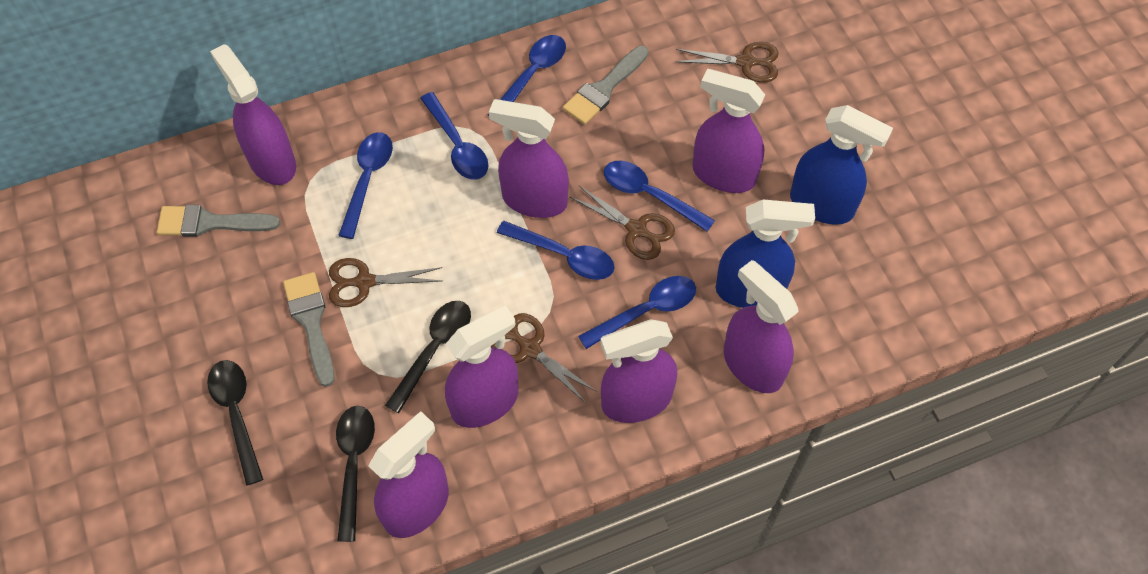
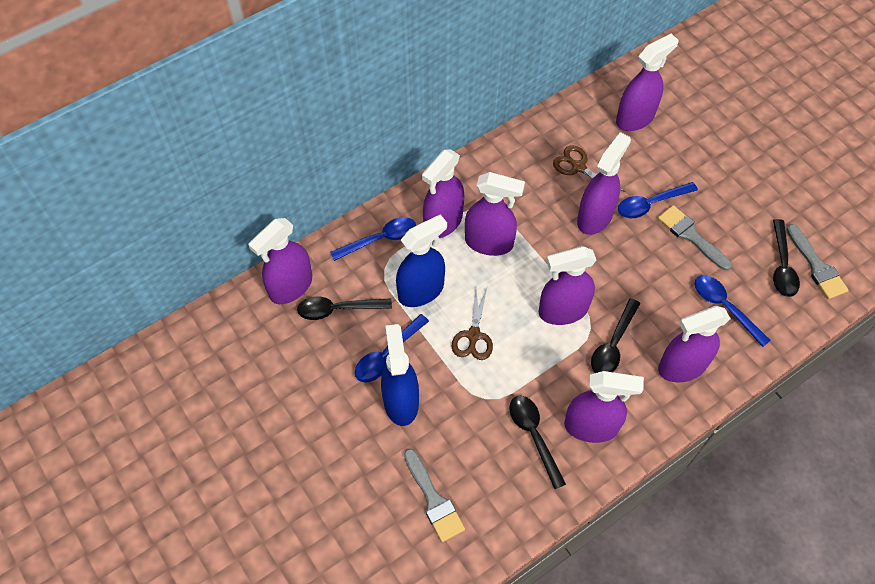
black spoon: 3 -> 4
blue spoon: 6 -> 4
brown scissors: 4 -> 2
purple spray bottle: 7 -> 8

